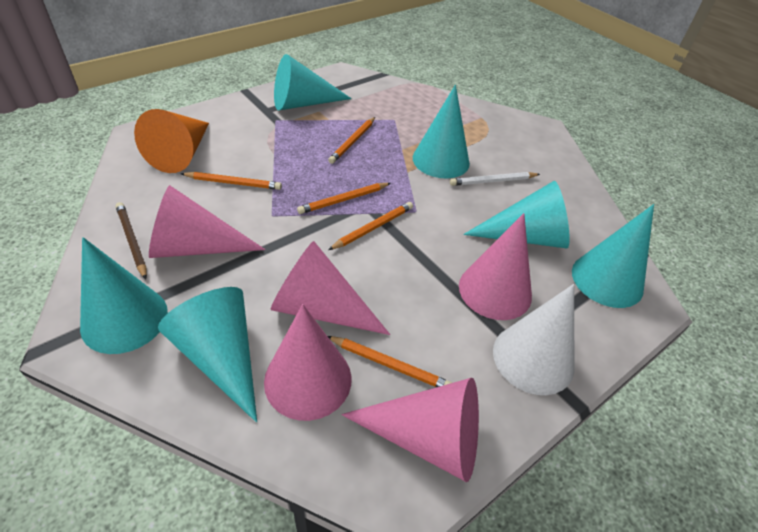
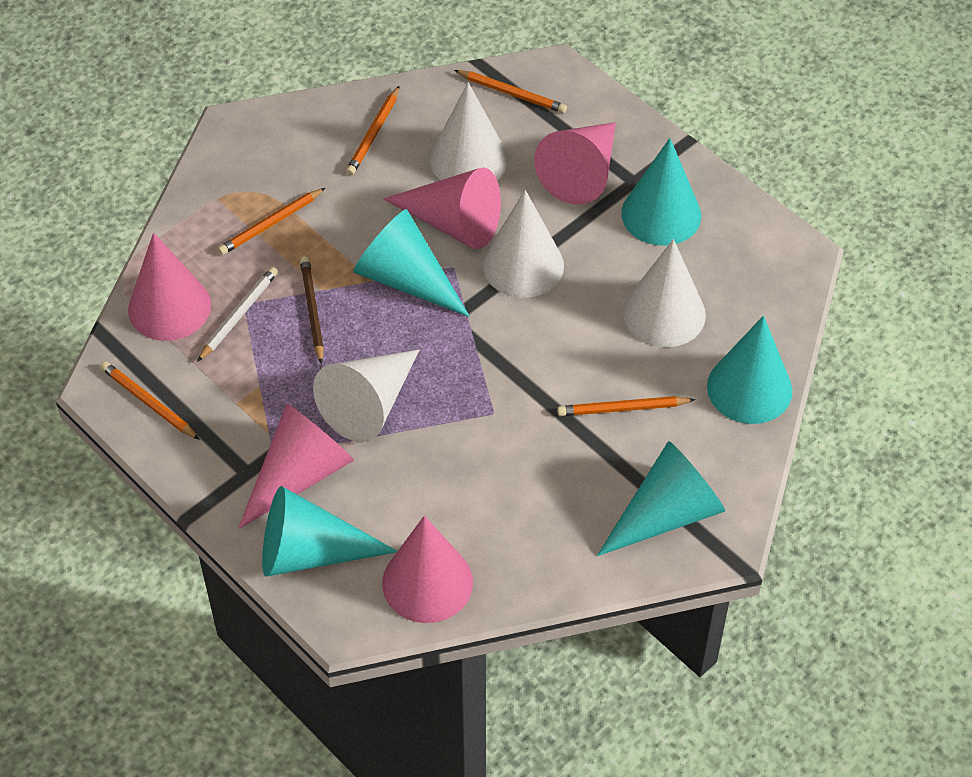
orange cone: 1 -> 0
turquoise cone: 6 -> 5
white cone: 1 -> 4

